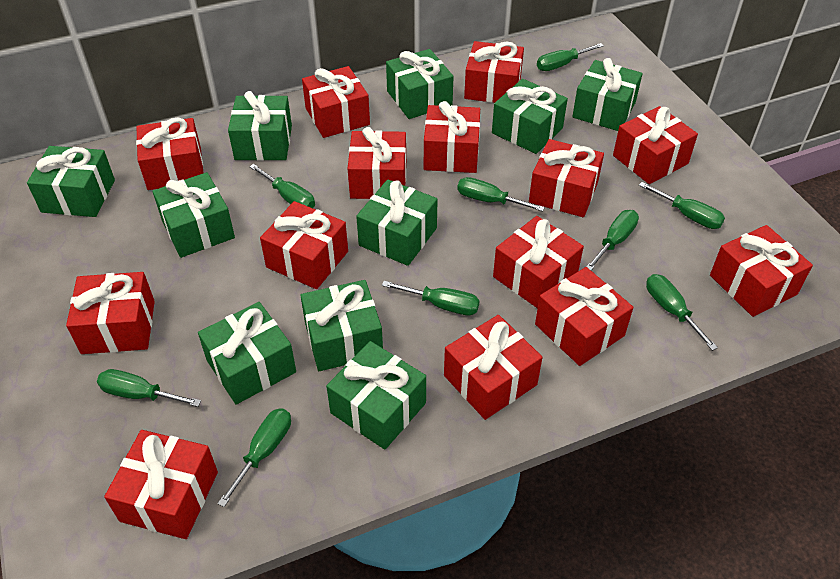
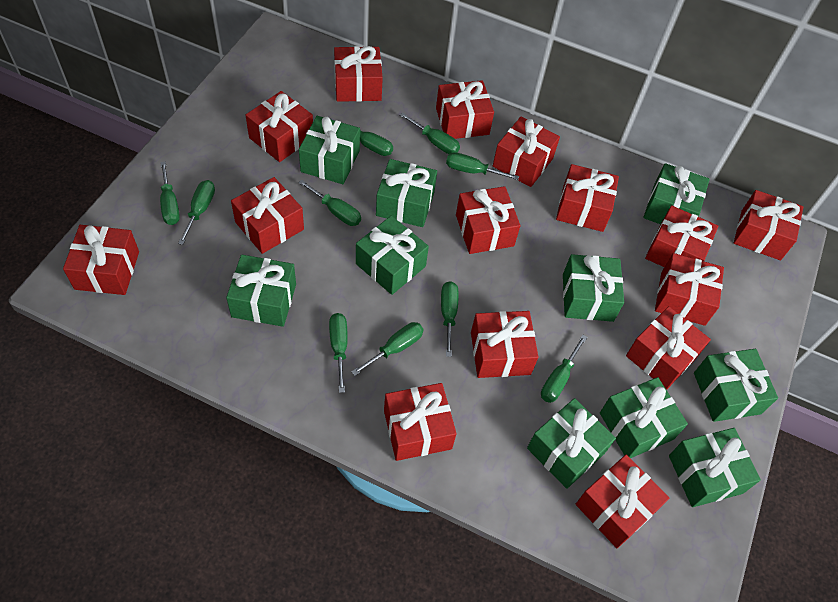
green screwdriver: 9 -> 10
red gift: 14 -> 15

